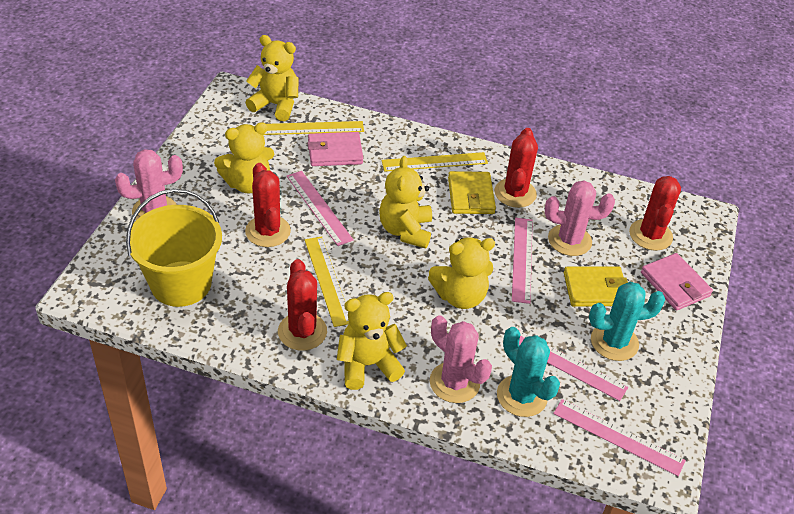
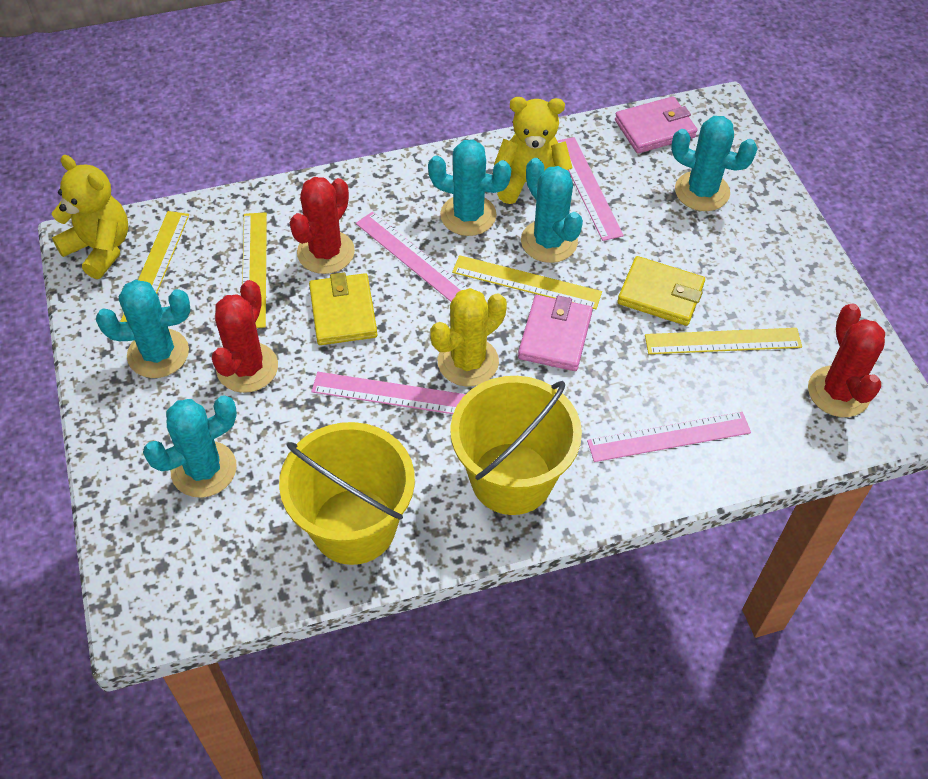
pink cactus: 3 -> 0
red cactus: 4 -> 3
turquoise cactus: 2 -> 5
yellow bucket: 1 -> 2
yellow cactus: 0 -> 1
yellow ruler: 3 -> 4
yellow teddy bear: 5 -> 2

